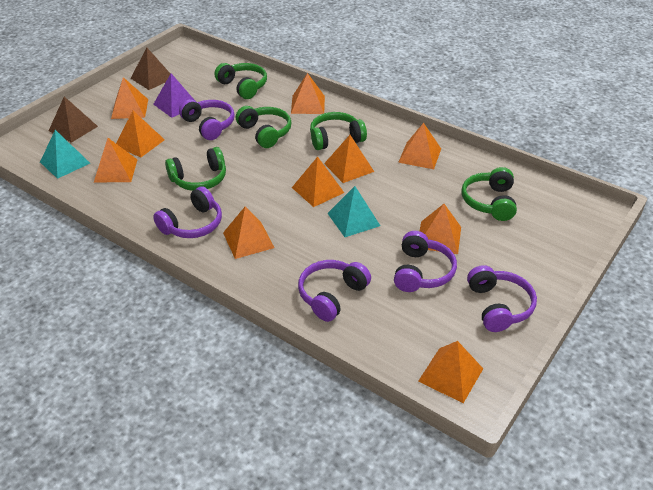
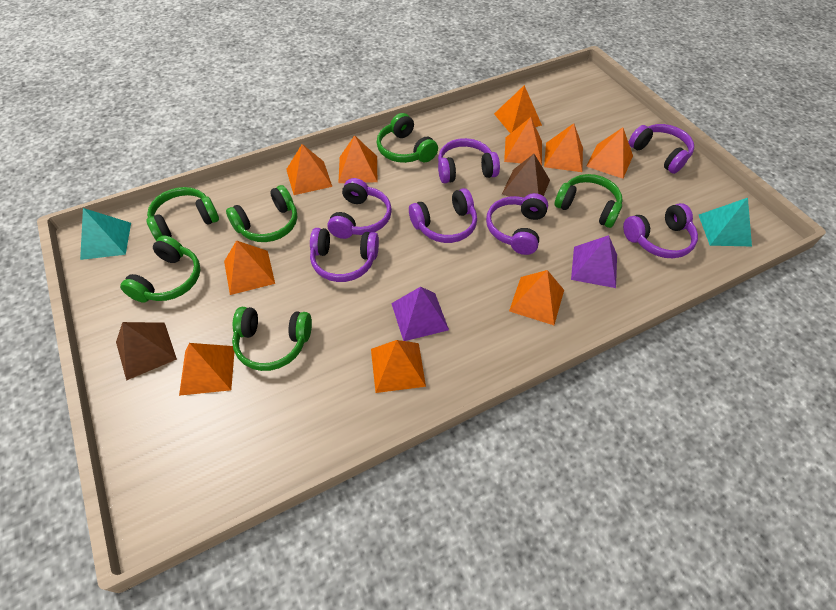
green headphones: 5 -> 6
purple headphones: 5 -> 7
purple pyramid: 1 -> 2

